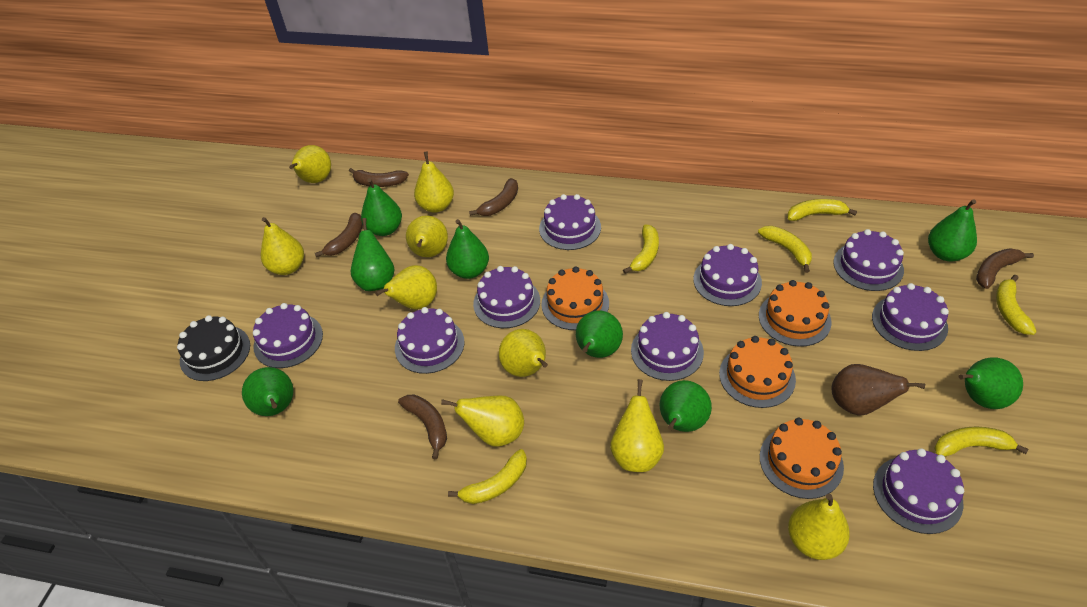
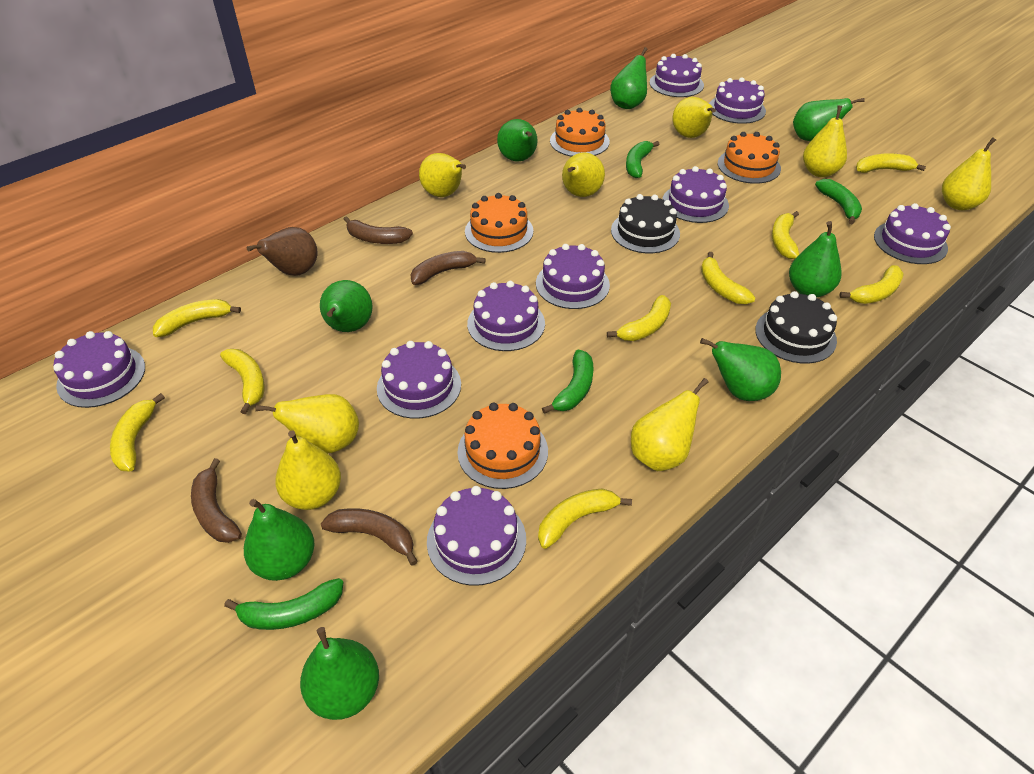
black cake: 1 -> 2
brown banana: 5 -> 4
green banana: 0 -> 4
yellow banana: 6 -> 9
yellow pear: 9 -> 8

